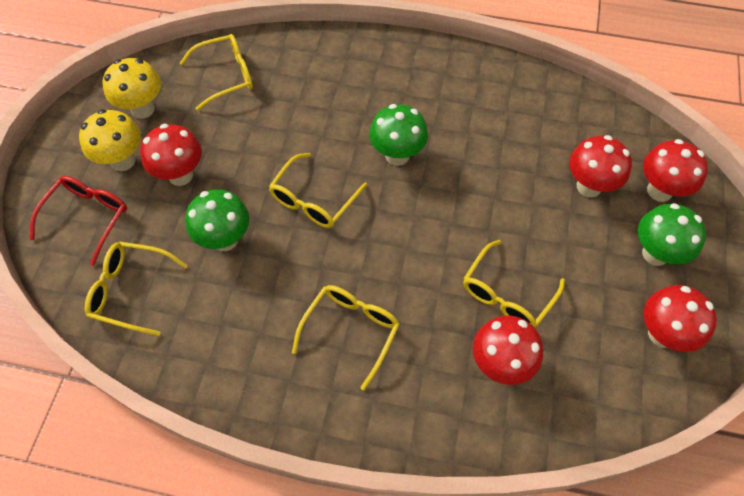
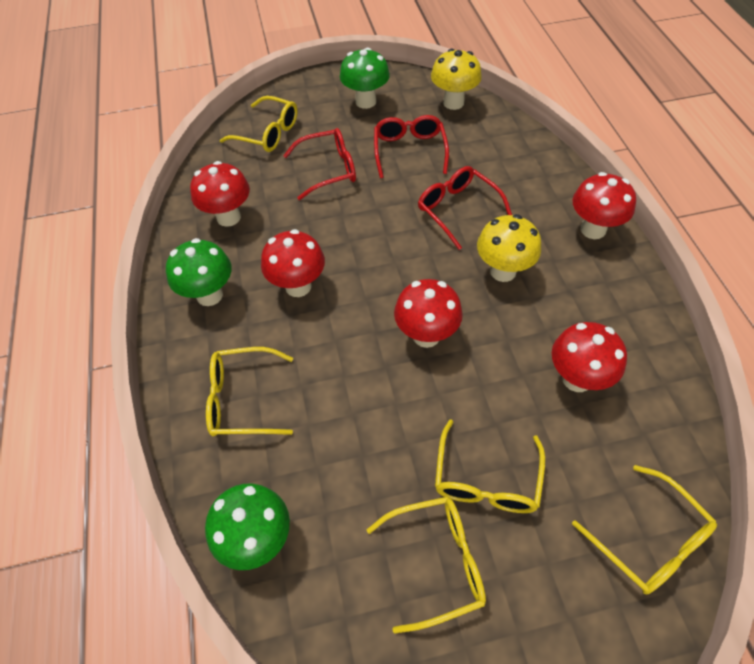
red glasses: 1 -> 3

